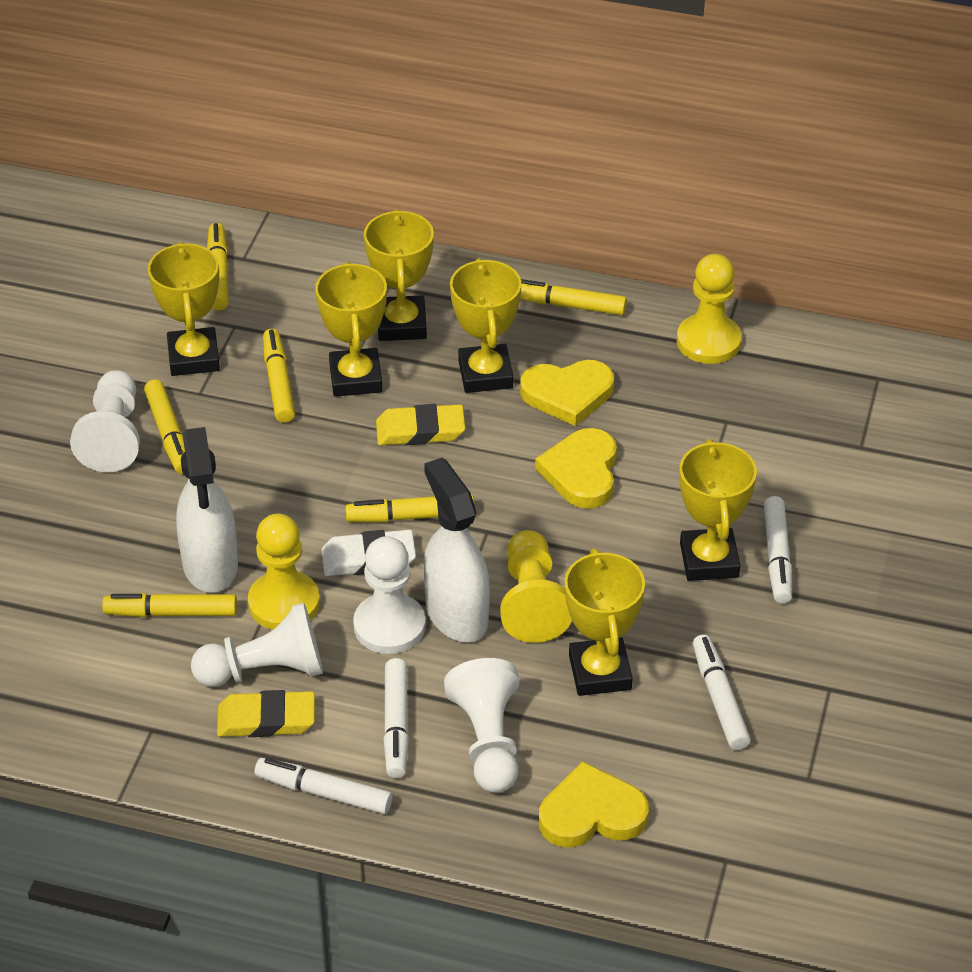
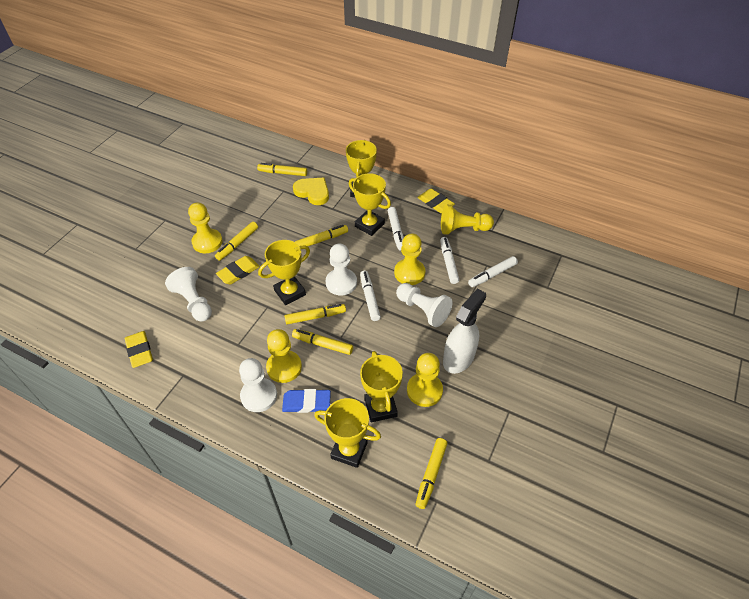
blue eraser: 0 -> 1
white eraser: 1 -> 0
white spray bottle: 2 -> 1
yellow eraser: 2 -> 3
yellow heart: 3 -> 1
yellow pawn: 3 -> 5
yellow trophy: 6 -> 5

